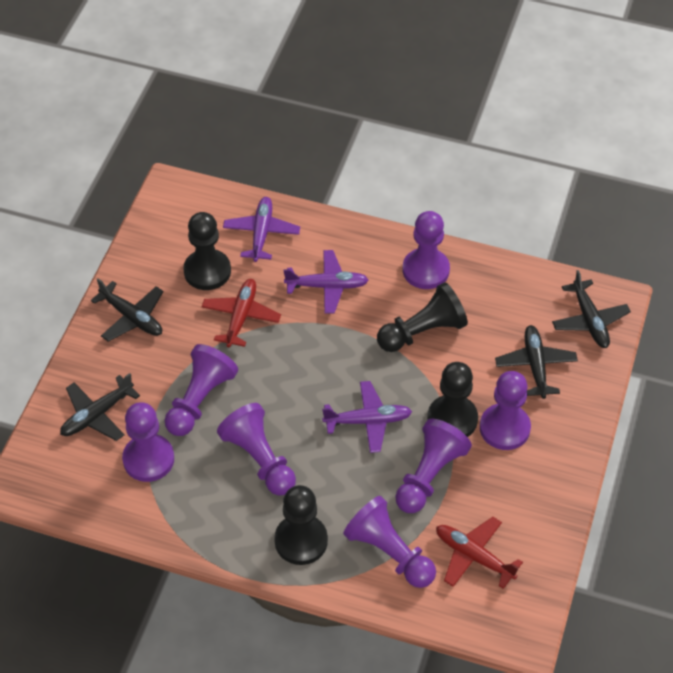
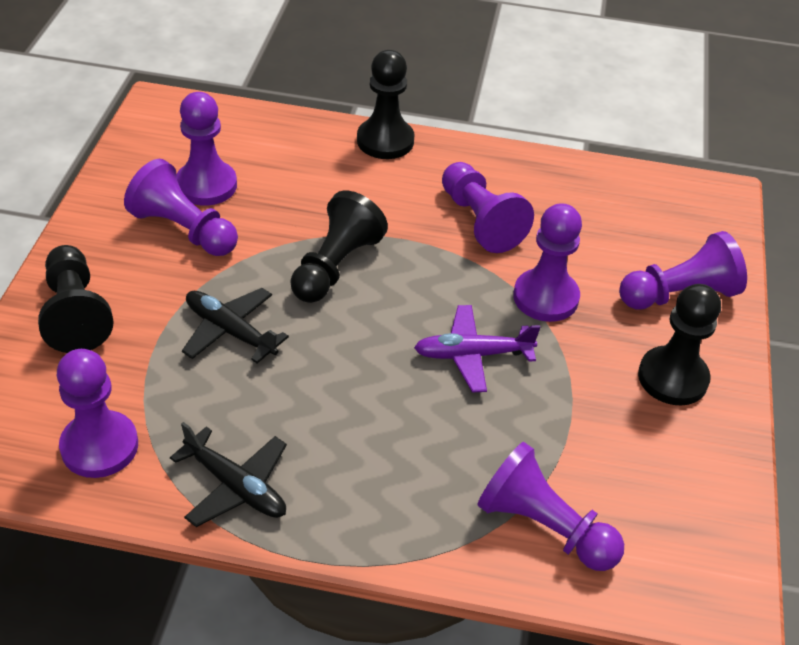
black plane: 4 -> 2
purple plane: 3 -> 1
red plane: 2 -> 0

